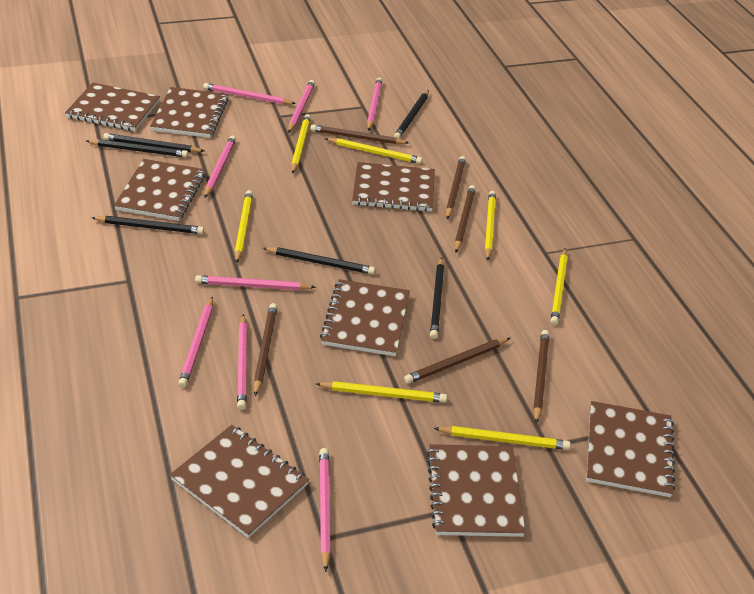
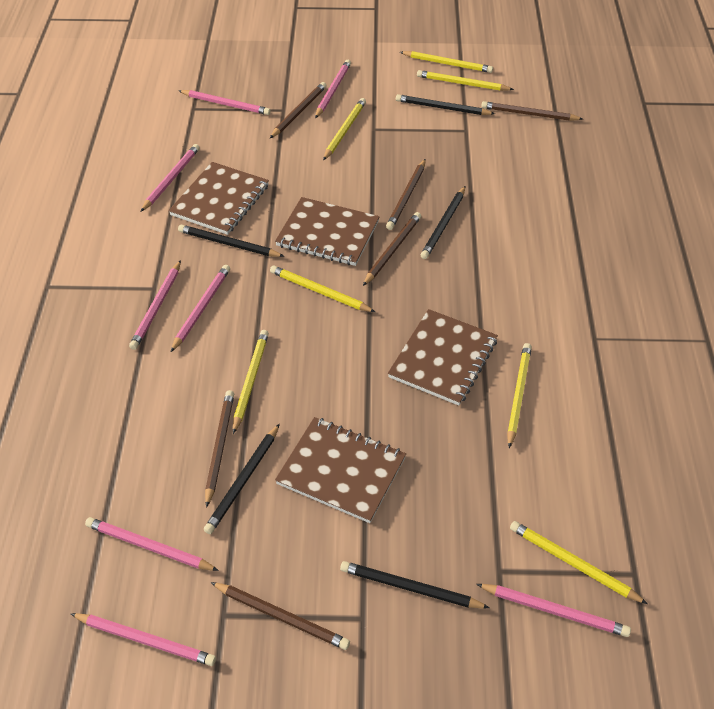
black pencil: 6 -> 5
brown notebook: 8 -> 4

